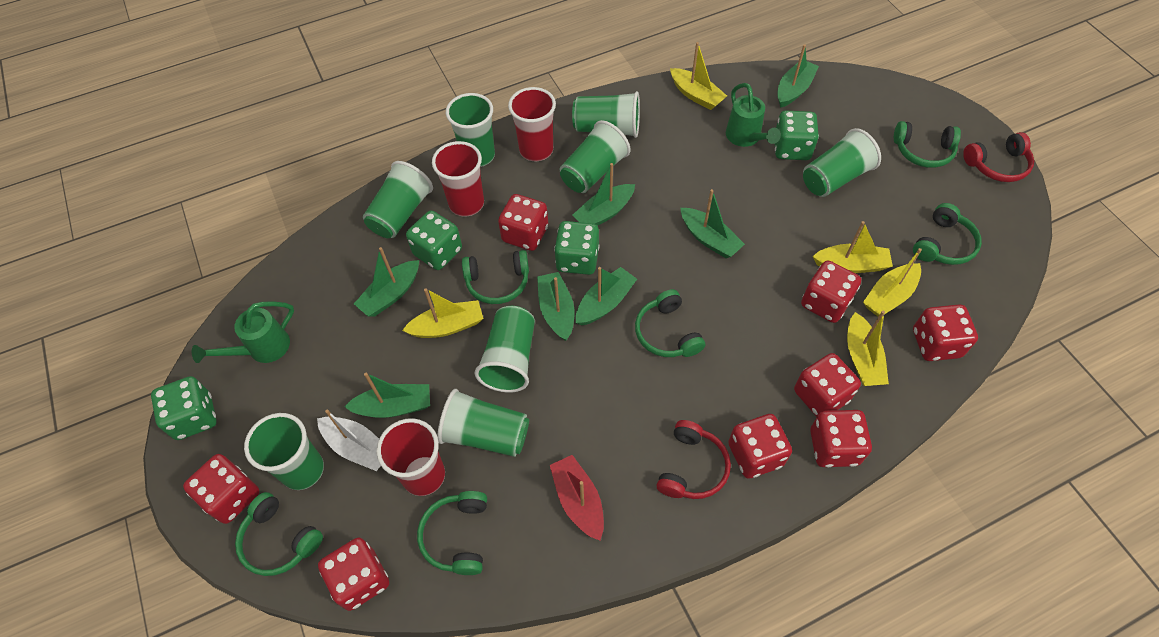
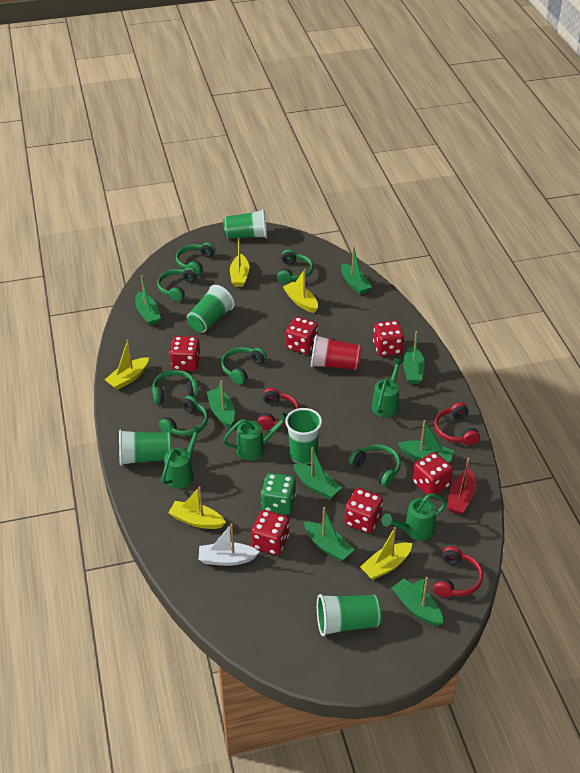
green boat: 7 -> 8
green cup: 8 -> 5
green dice: 4 -> 1
green headphones: 6 -> 7
green watering can: 2 -> 4
red cup: 3 -> 1
red dice: 8 -> 6
red headphones: 2 -> 3

